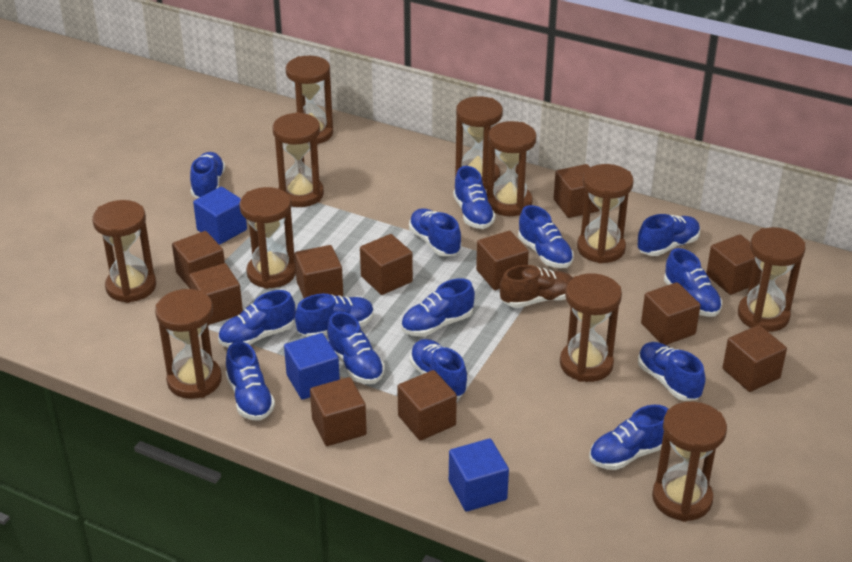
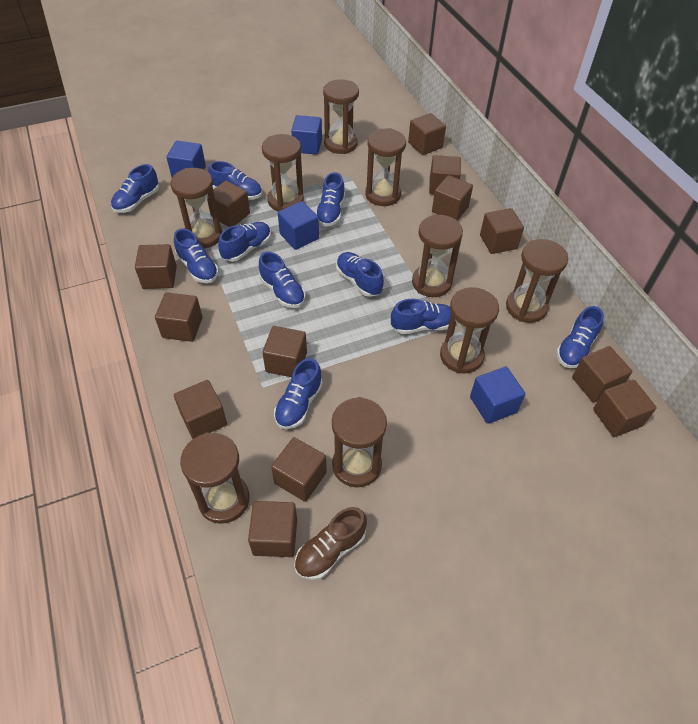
blue cube: 3 -> 4
blue shoe: 14 -> 10
brown cube: 11 -> 13
brown hourglass: 11 -> 9

